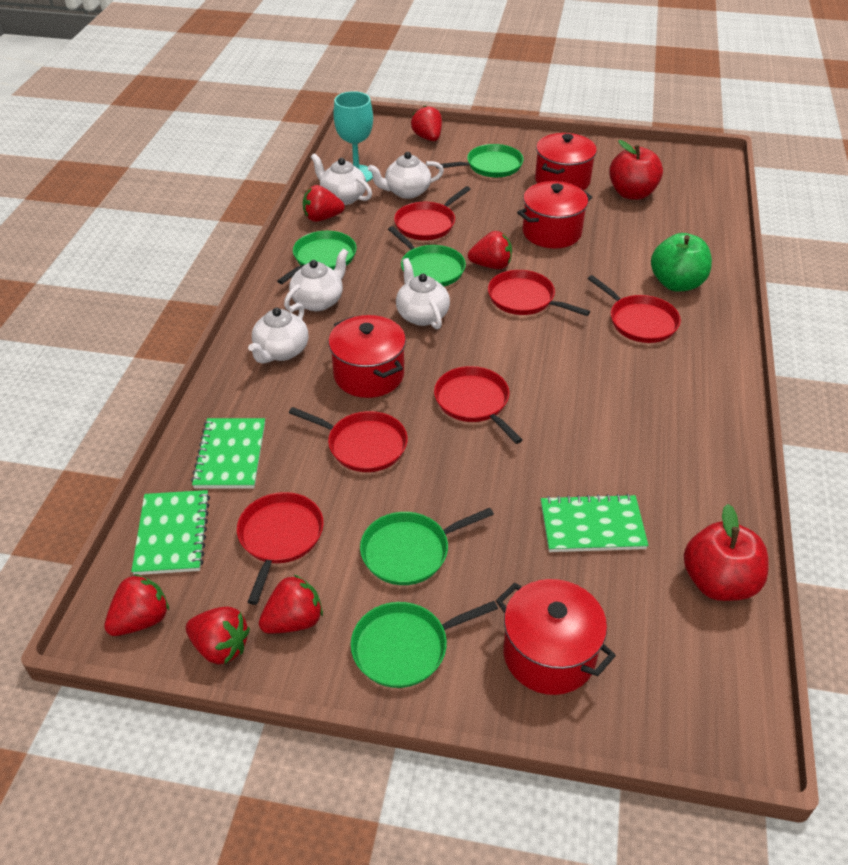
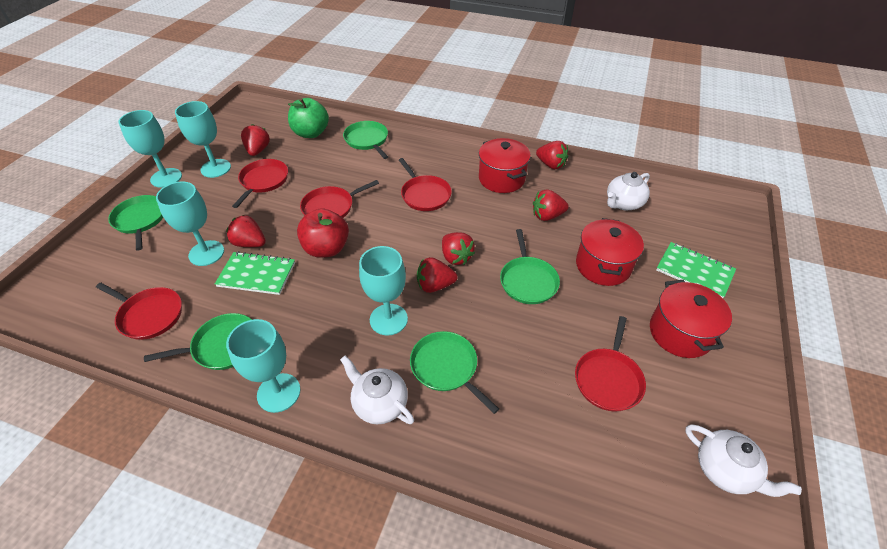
green notebook: 3 -> 2
red apple: 2 -> 1
red pan: 6 -> 5
red pot: 4 -> 3
turquoise goblet: 1 -> 5
white teapot: 5 -> 3

